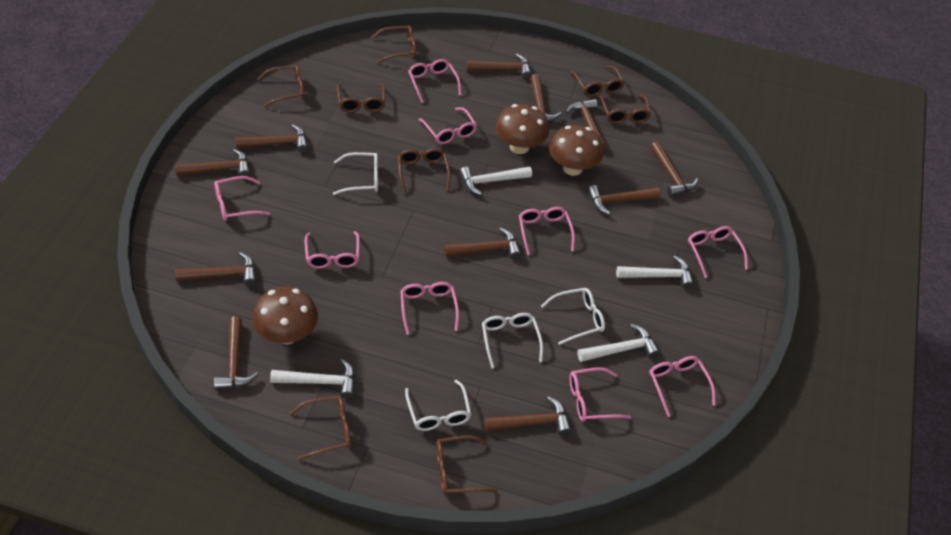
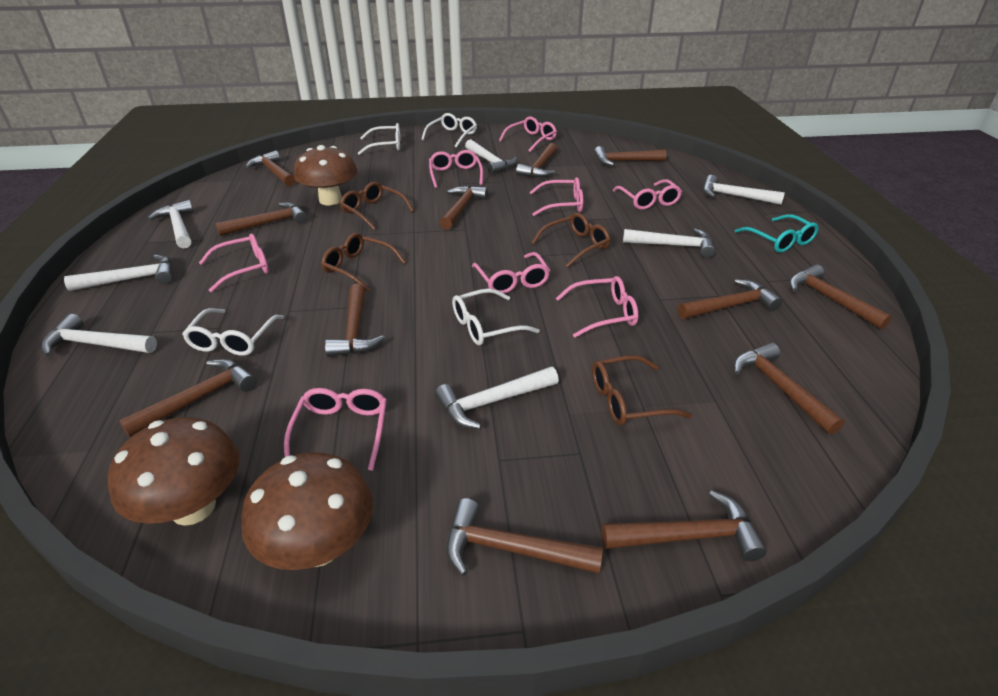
brown glasses: 8 -> 4
brown hammer: 11 -> 12
pink glasses: 9 -> 8
turquoise glasses: 0 -> 1
white hammer: 4 -> 7

